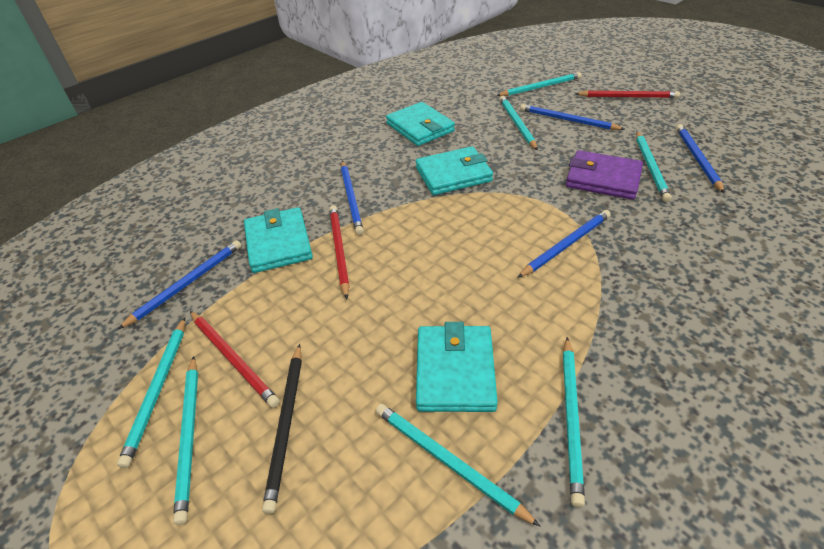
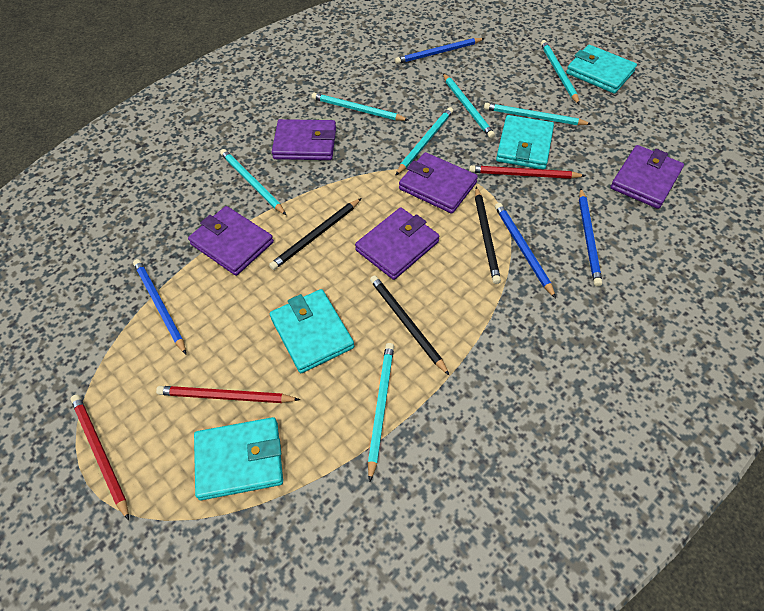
black pencil: 1 -> 3
blue pencil: 5 -> 4
purple wallet: 1 -> 5

